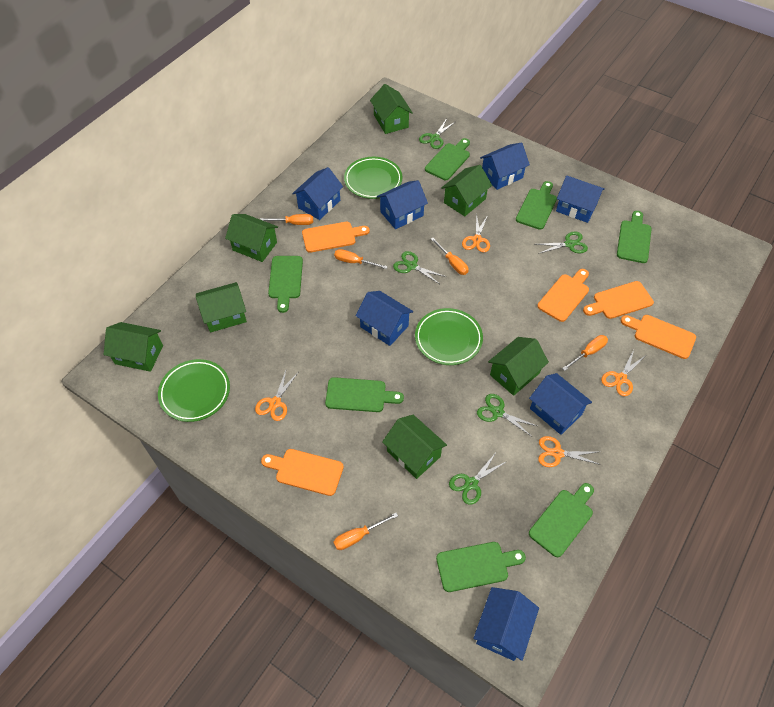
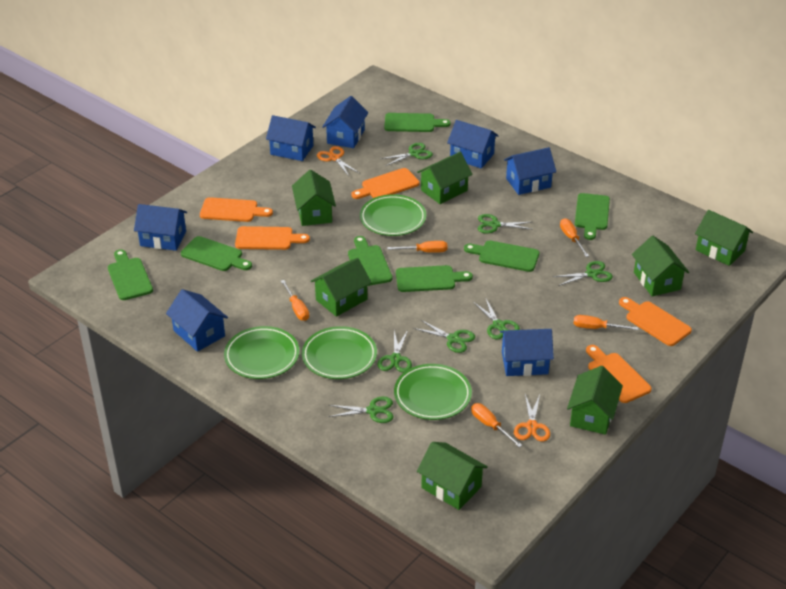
green plate: 3 -> 4
green scissors: 5 -> 7
orange scissors: 4 -> 2

